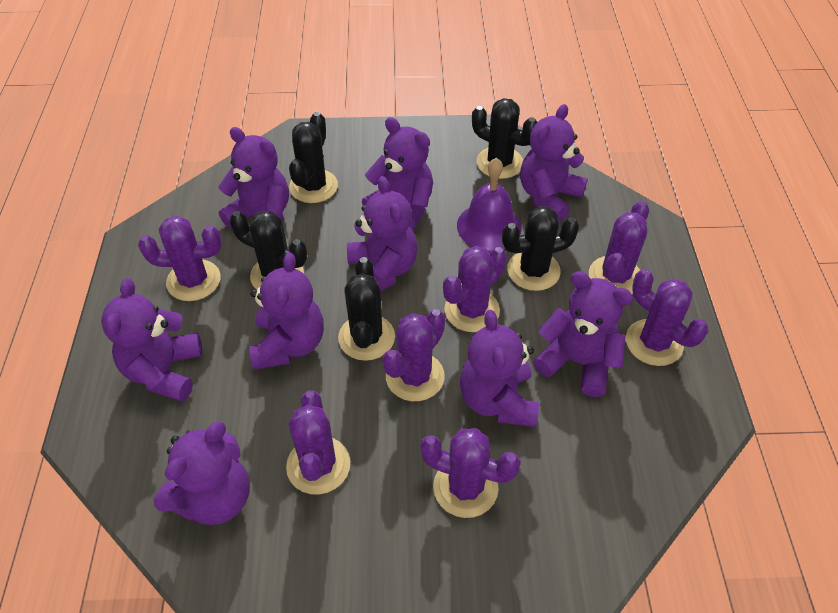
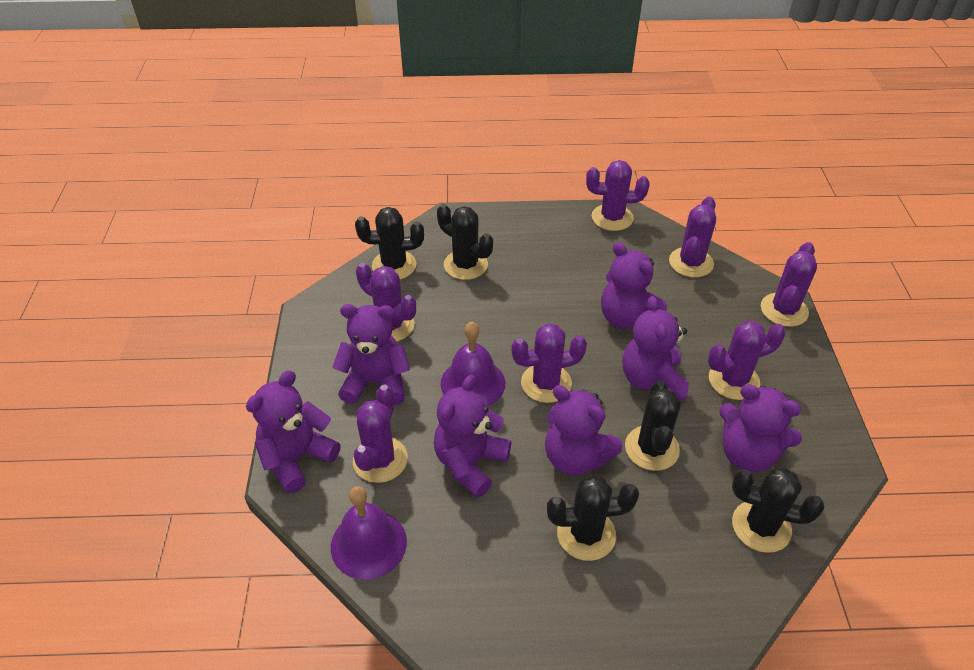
purple bell: 1 -> 2
purple teddy bear: 9 -> 7

